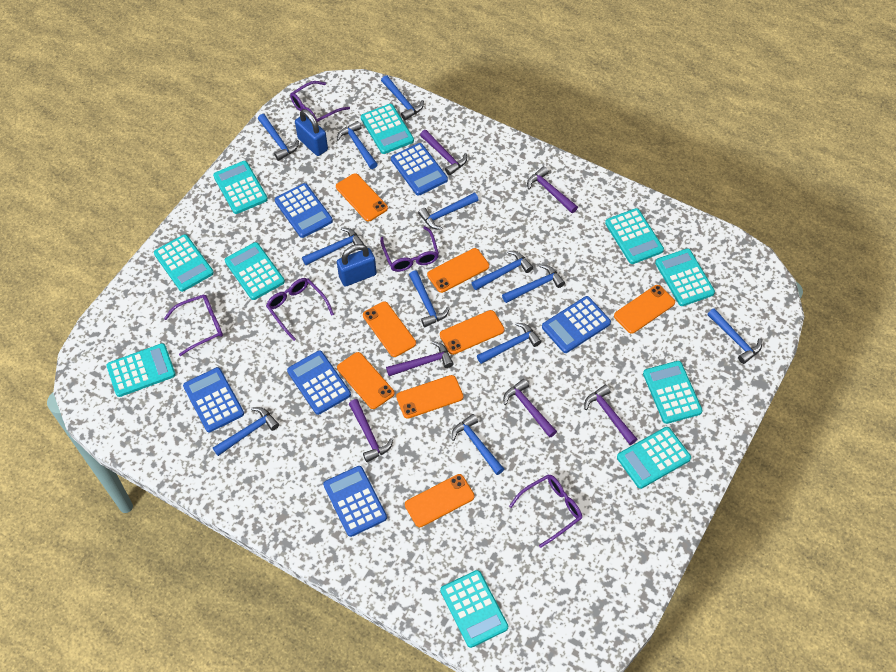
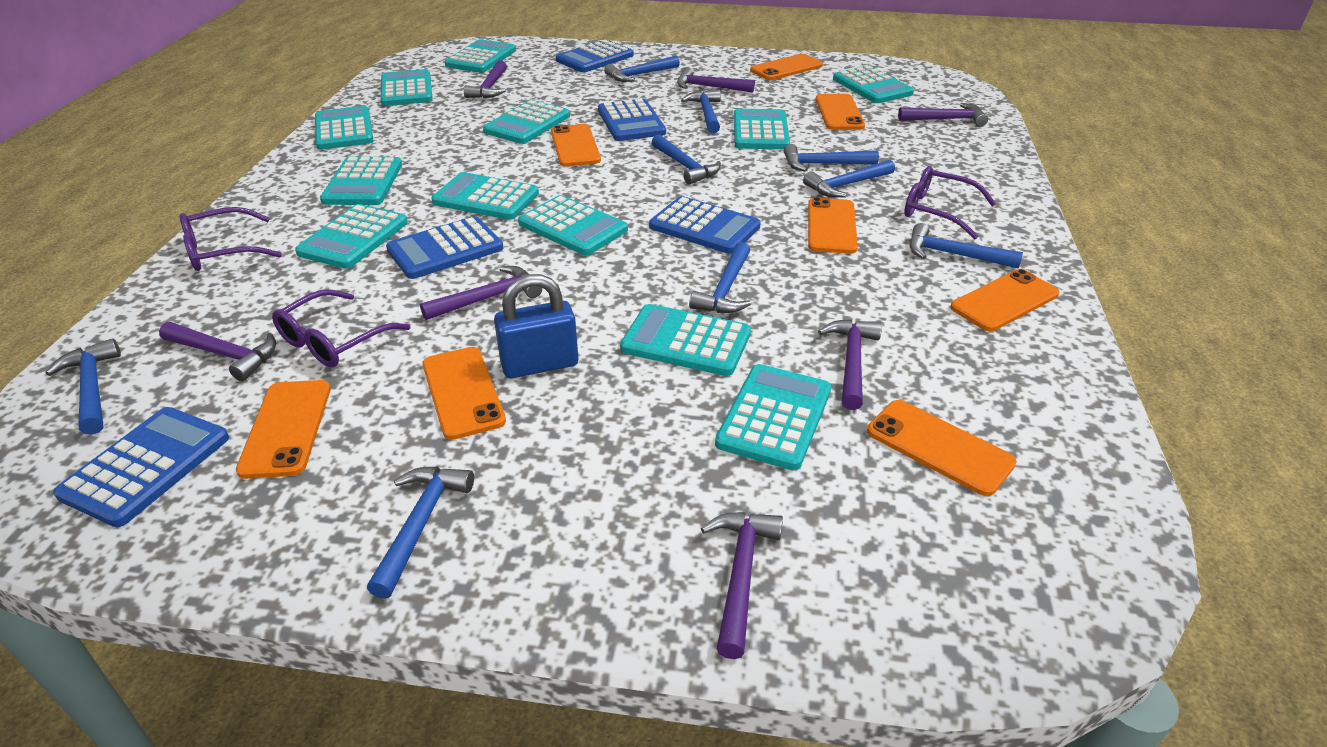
blue calculator: 6 -> 5
blue hammer: 12 -> 9
blue padlock: 2 -> 1
purple glasses: 5 -> 3
purple hammer: 6 -> 7
turquoise calculator: 10 -> 12

